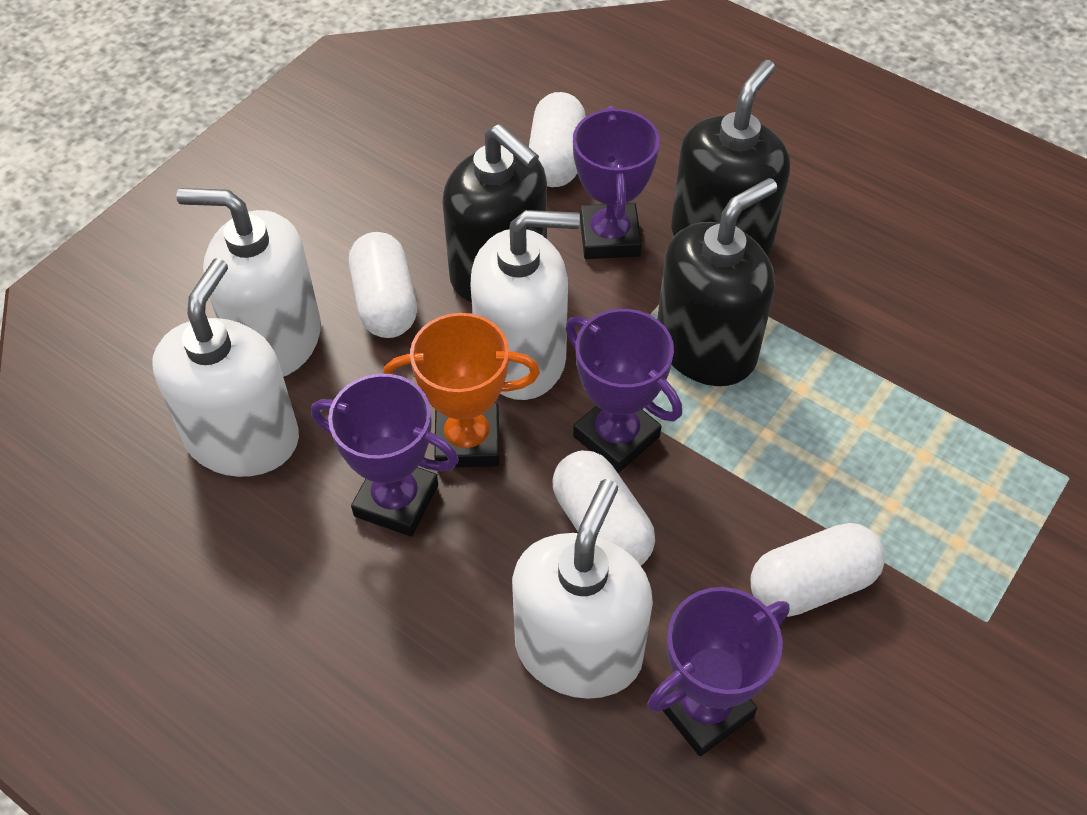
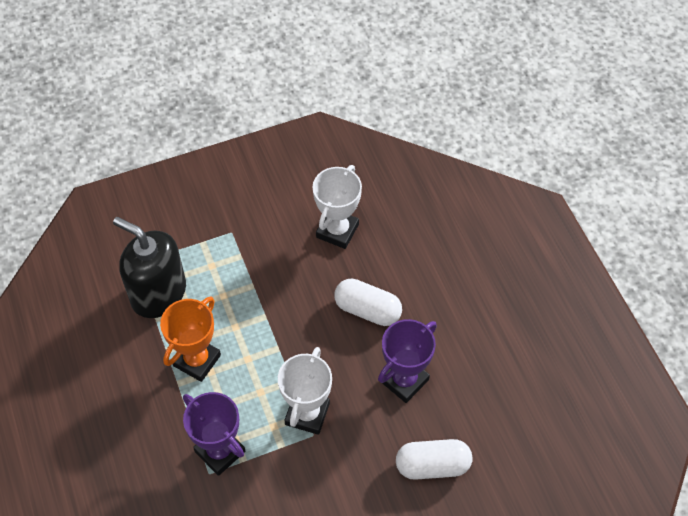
black soap dispenser: 3 -> 1
purple trophy: 4 -> 2
white capsule: 4 -> 2
white soap dispenser: 4 -> 0
white trophy: 0 -> 2

